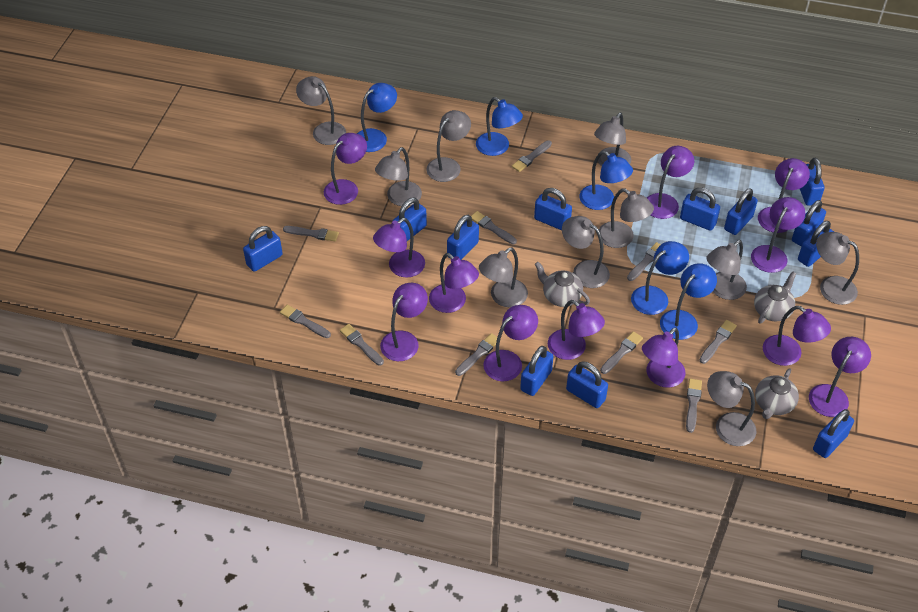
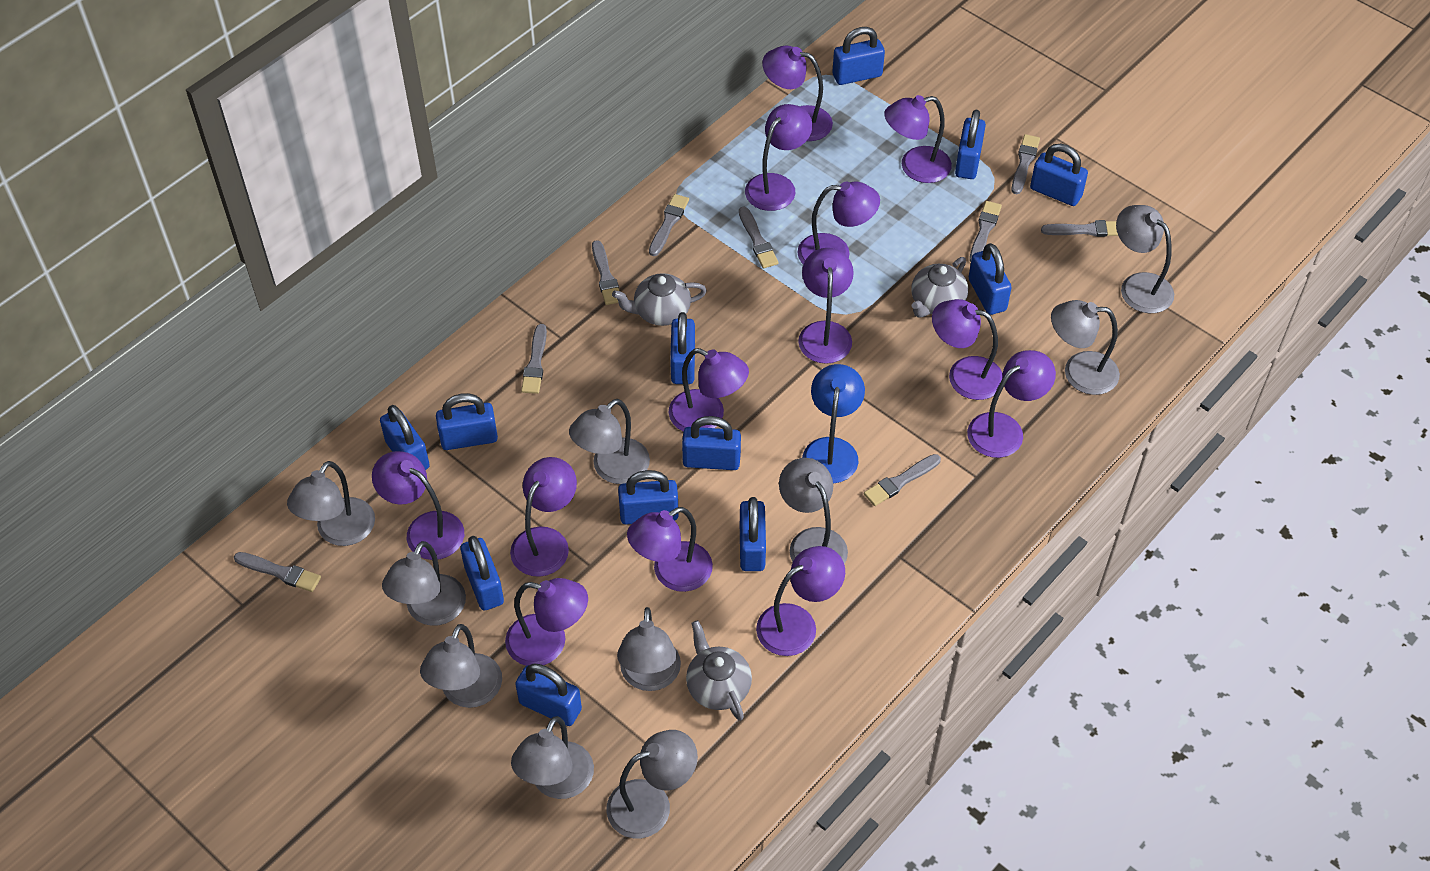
blue lamp: 5 -> 1
grey brush: 10 -> 9
purple lamp: 12 -> 13

